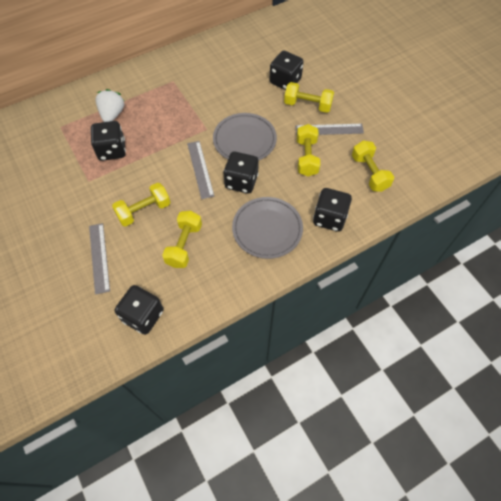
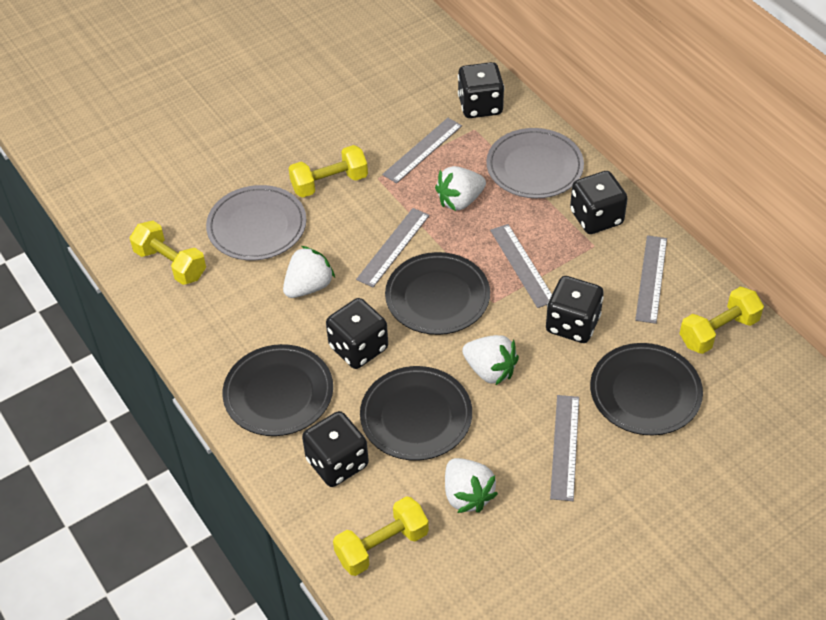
black plate: 0 -> 4
grey ruler: 3 -> 5
white strawberry: 1 -> 4
yellow dumbbell: 5 -> 4

